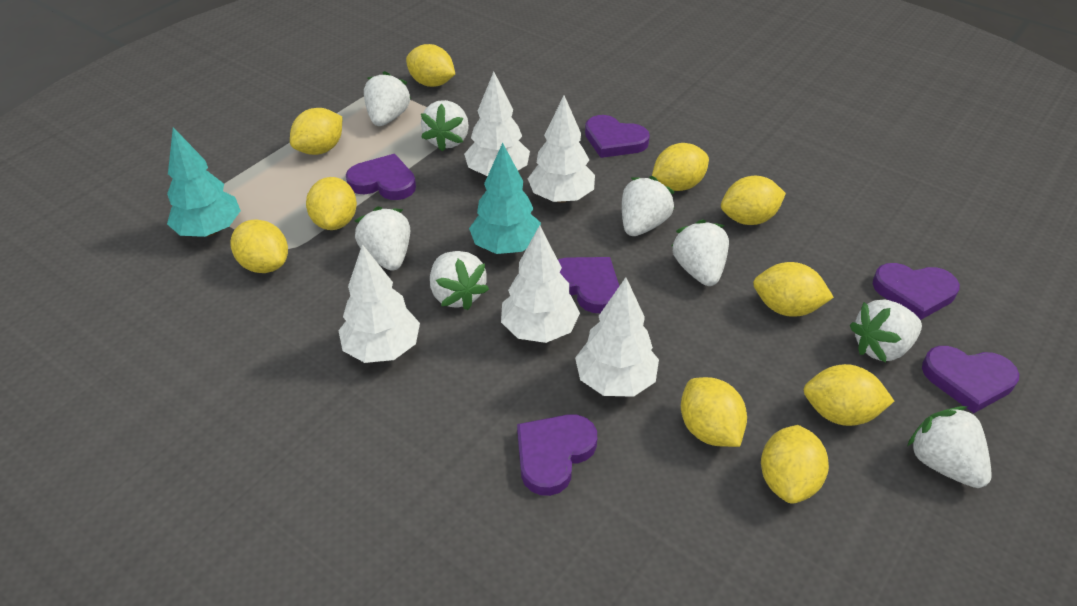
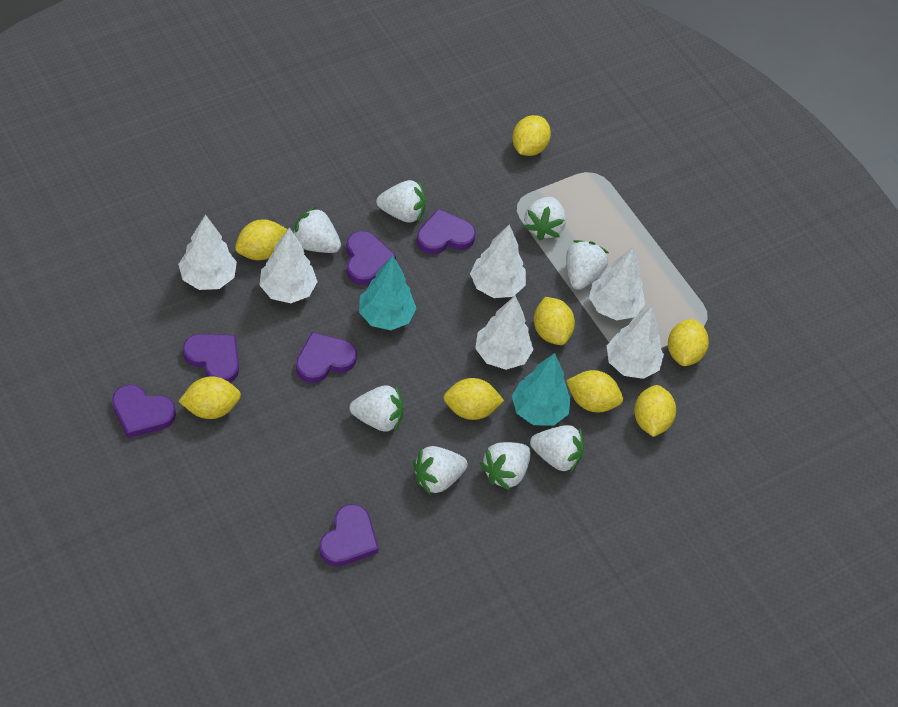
white tree: 5 -> 6
yellow lemon: 10 -> 8

